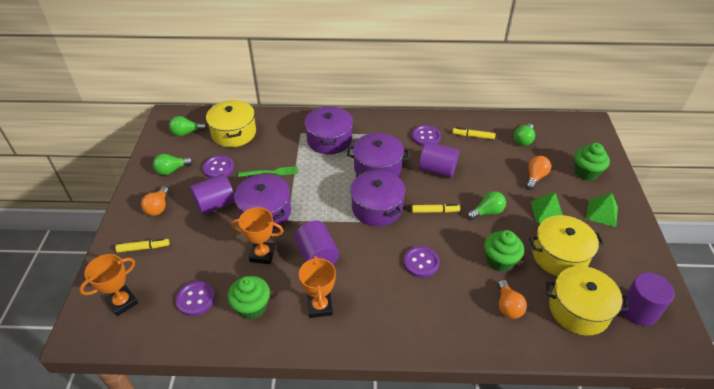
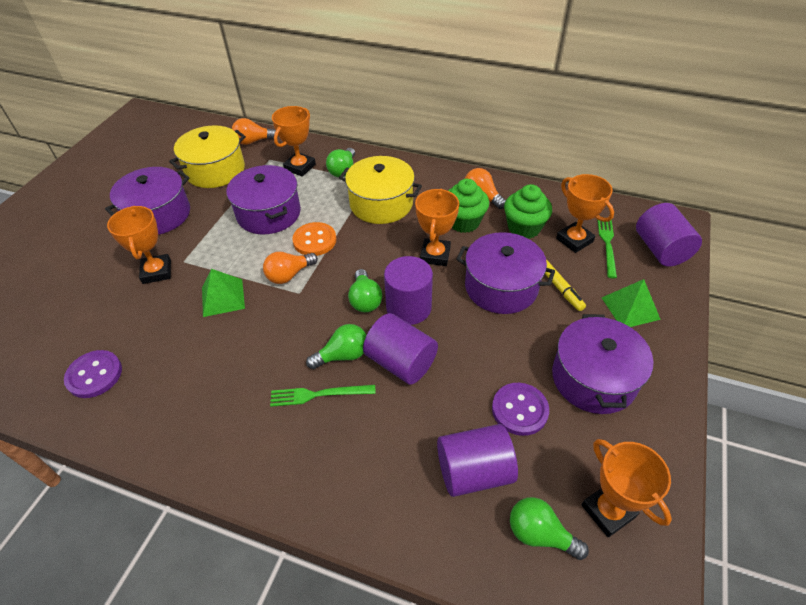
green cupcake: 3 -> 2
green fork: 1 -> 2
orange button: 0 -> 1
orange trophy: 3 -> 5
purple button: 4 -> 2
yellow marker: 3 -> 1
yellow pot: 3 -> 2

